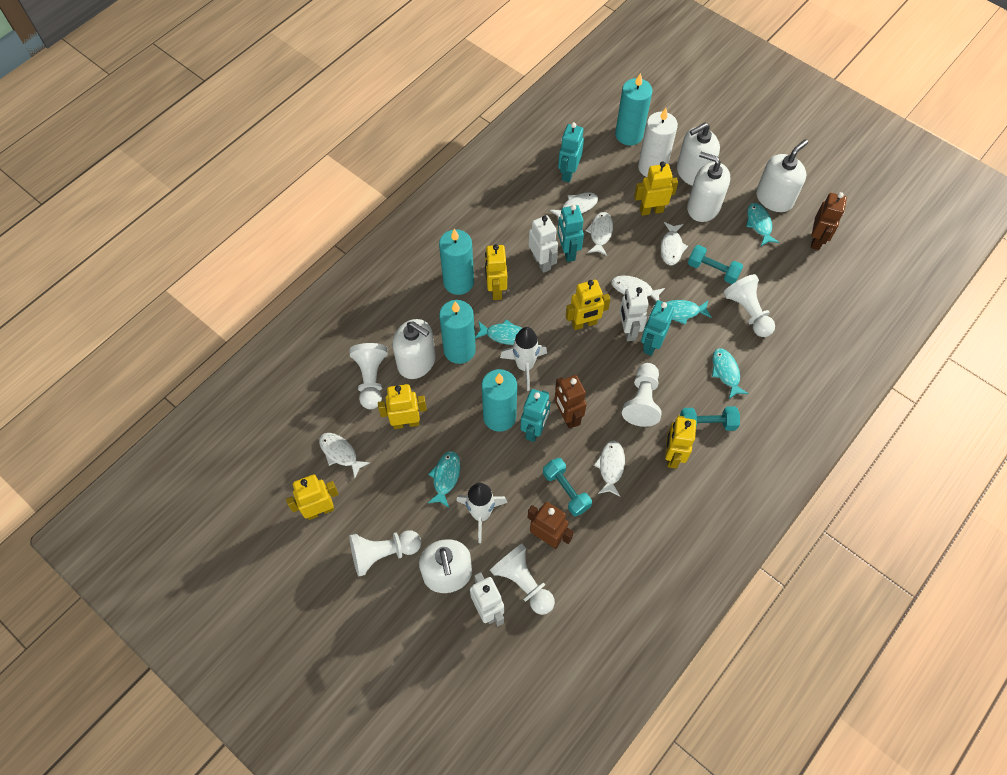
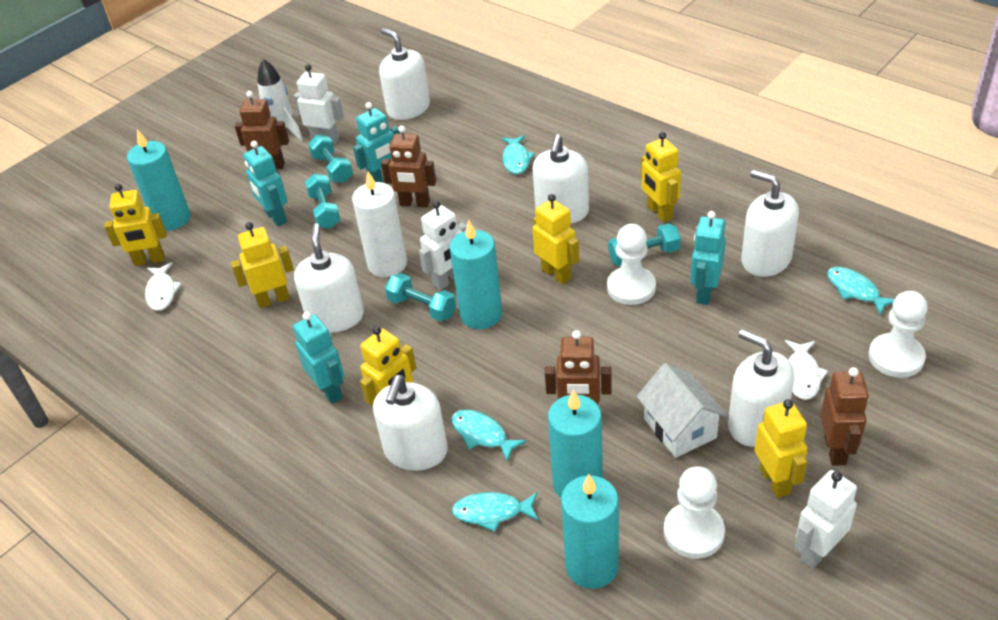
brown robot: 3 -> 4
turquoise dumbbell: 3 -> 4
turquoise fish: 5 -> 4
white fish: 6 -> 2
white house: 0 -> 1
white pawn: 5 -> 3
white rocket: 2 -> 1
white soap dispenser: 5 -> 6

